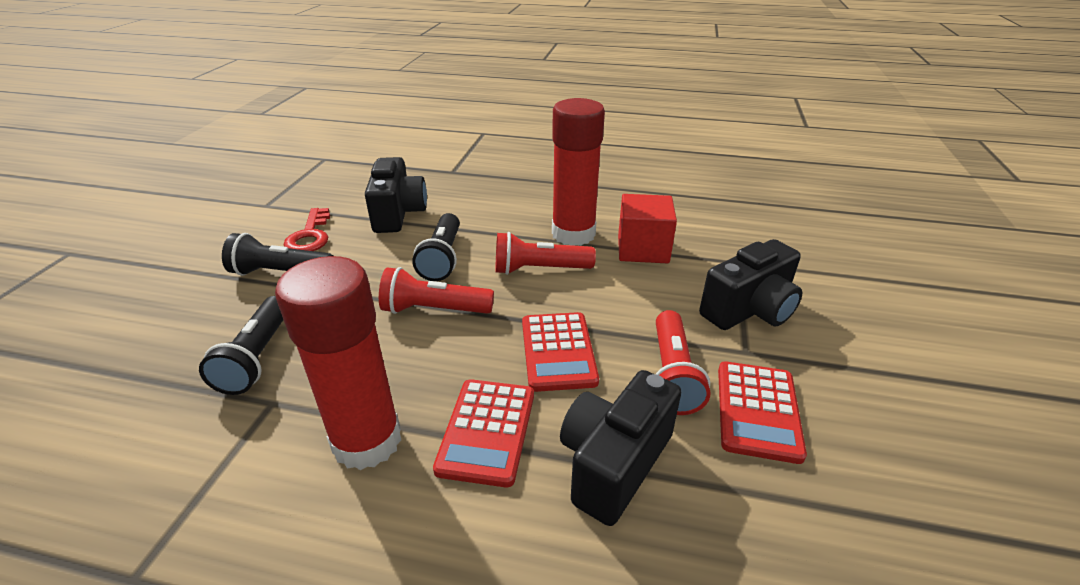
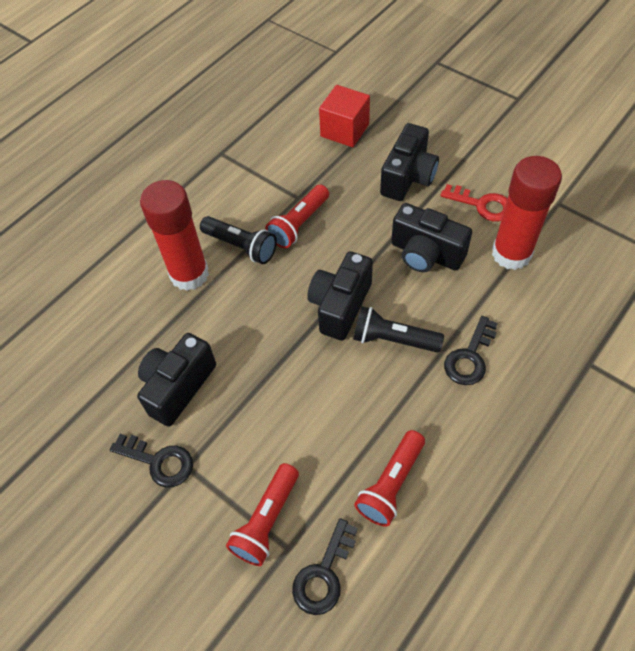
black camera: 3 -> 4
black flashlight: 3 -> 2
black key: 0 -> 3
red calculator: 3 -> 0

